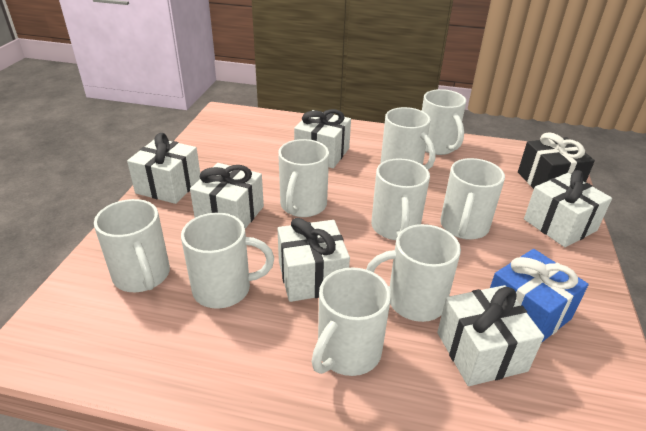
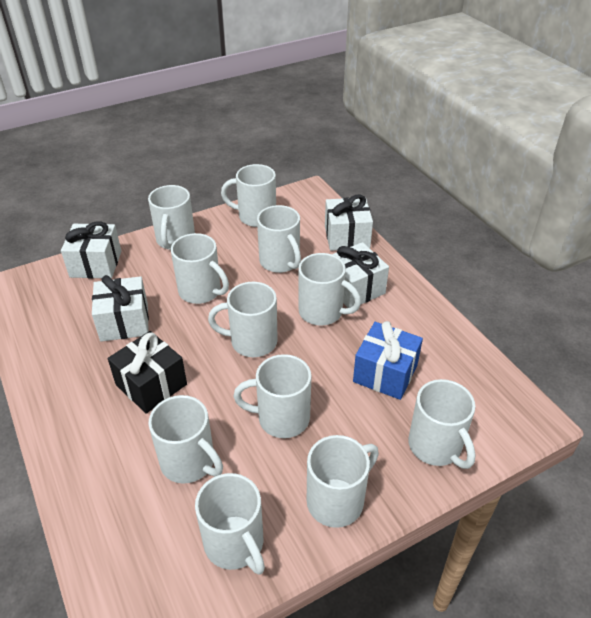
white gift: 6 -> 4
white mug: 9 -> 11

